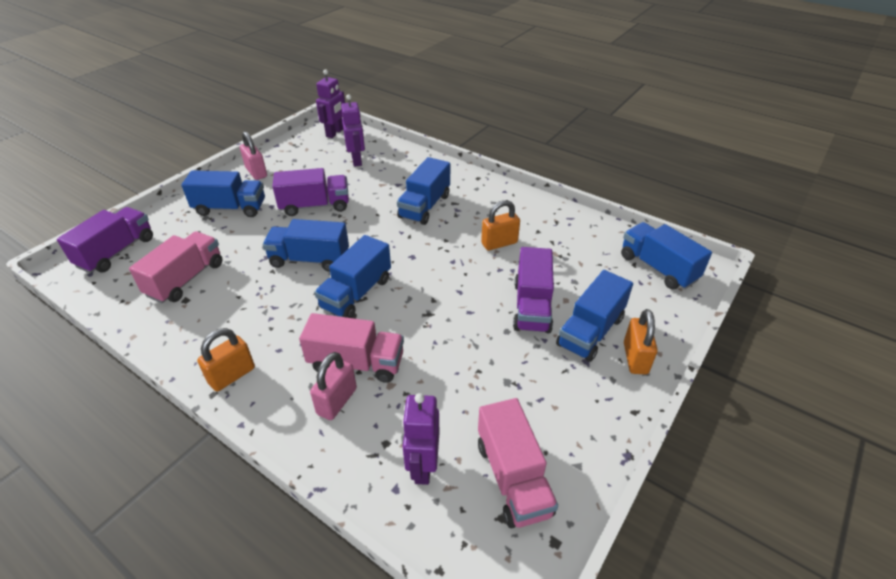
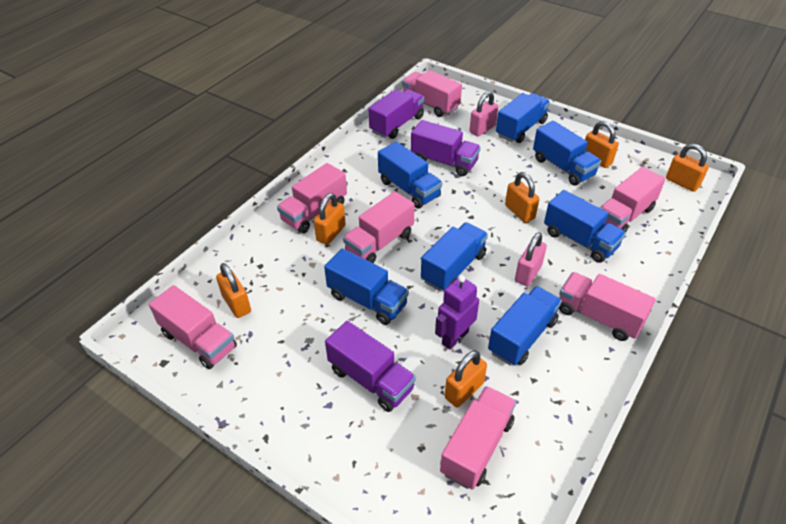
blue truck: 6 -> 7
orange padlock: 3 -> 6
pink truck: 3 -> 7
purple robot: 3 -> 1

